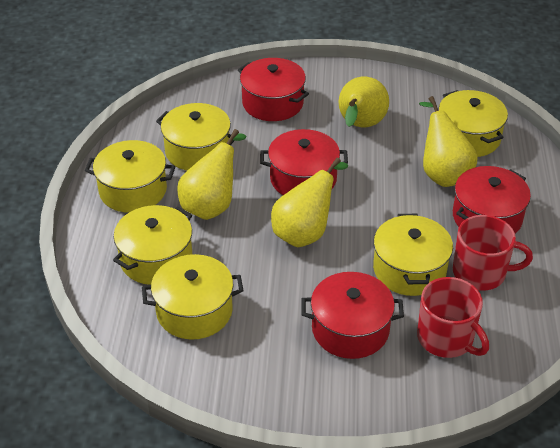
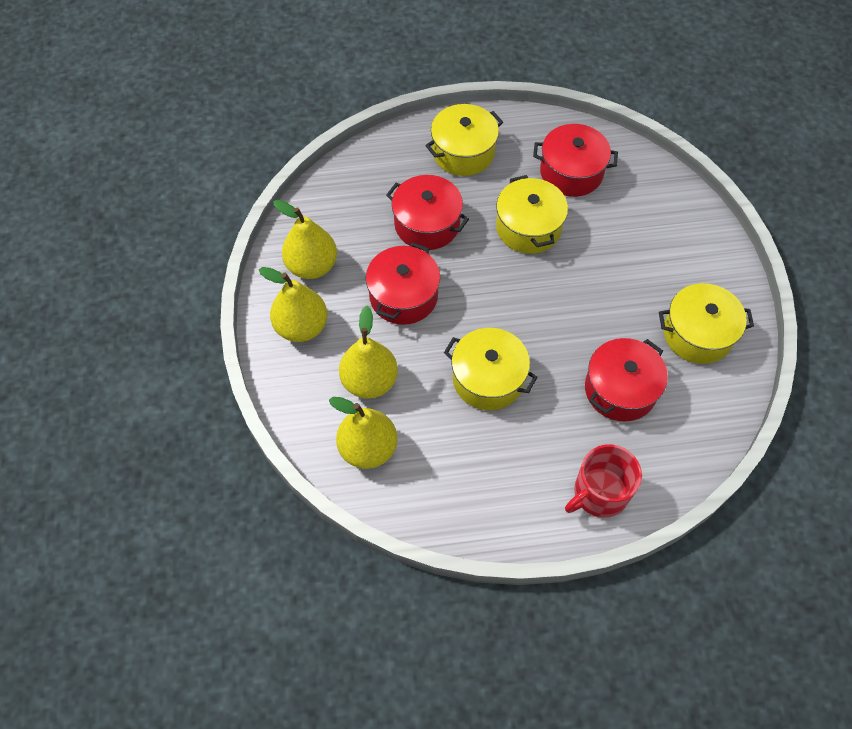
red mug: 2 -> 1
yellow pot: 6 -> 4

